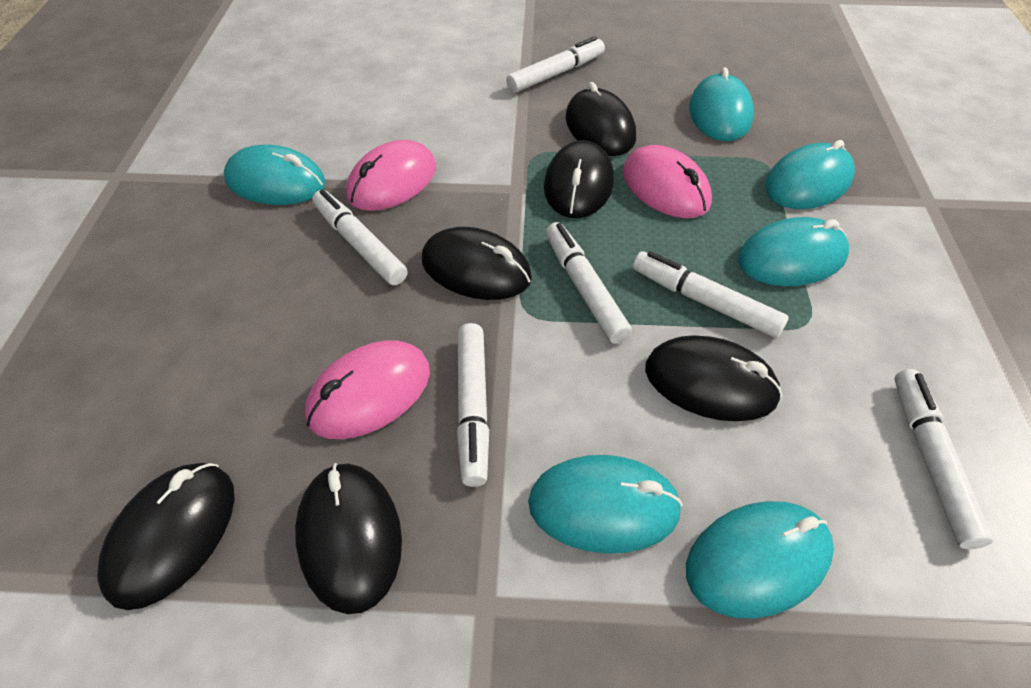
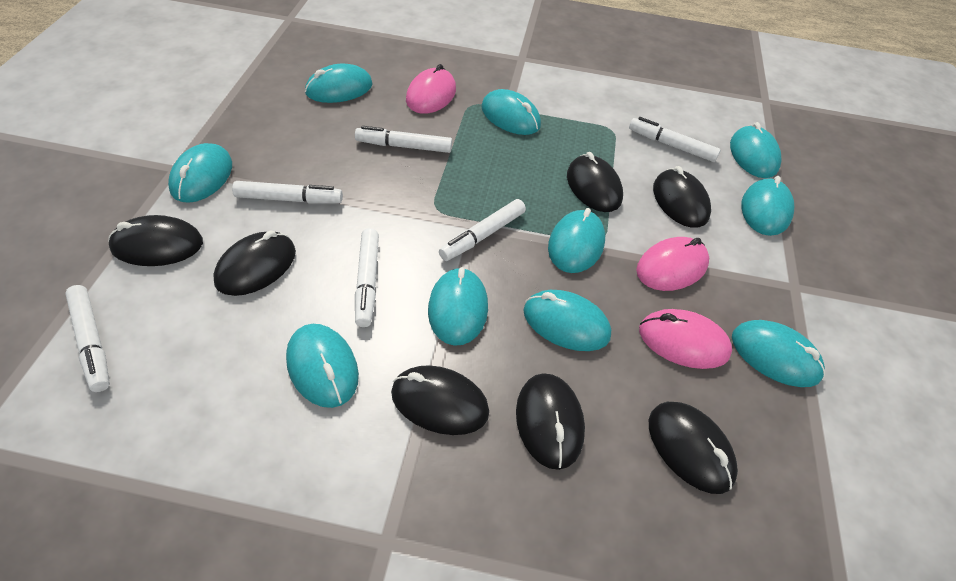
black mouse: 6 -> 7
turquoise mouse: 6 -> 10

